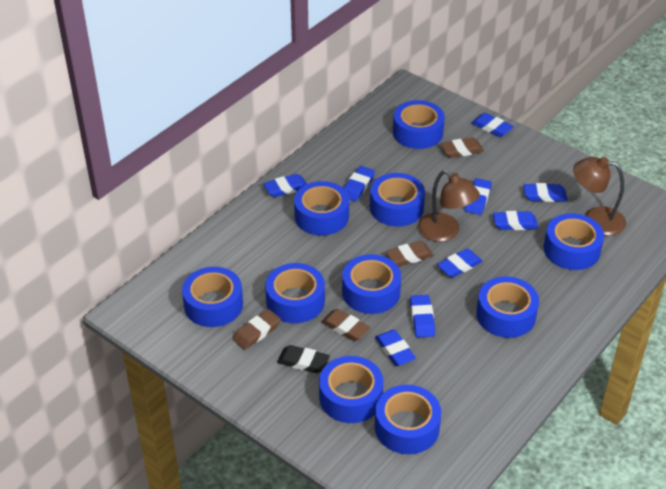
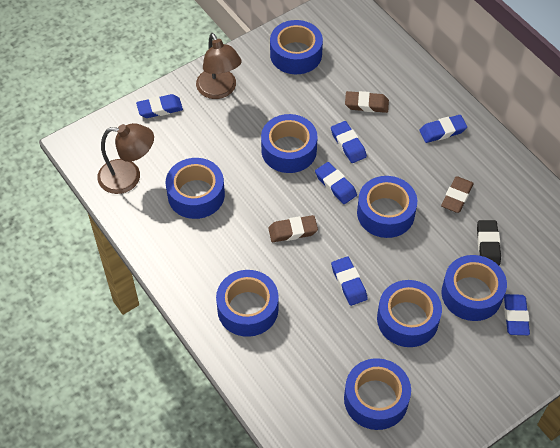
blue eraser: 9 -> 6
blue tape: 10 -> 8
brown eraser: 4 -> 3

